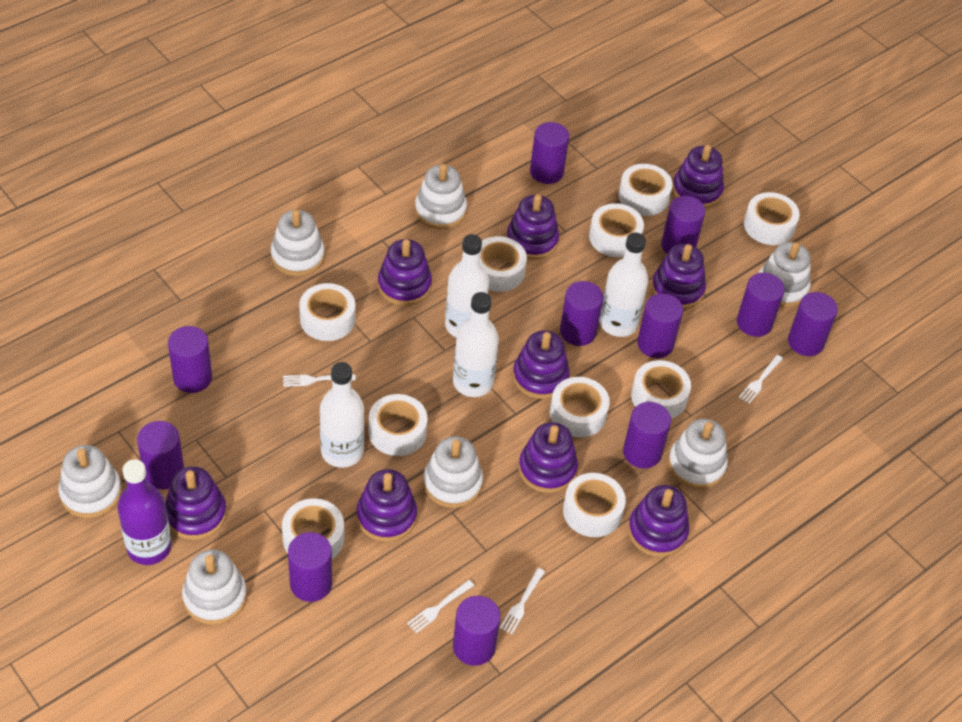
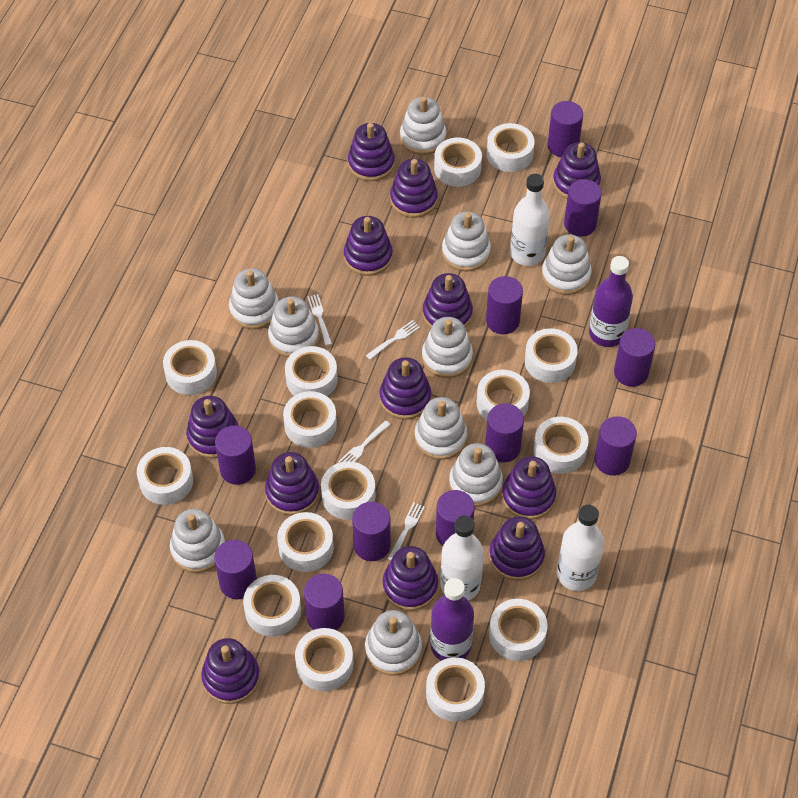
purple bottle: 1 -> 2
purple stacking toy: 9 -> 12
white bottle: 4 -> 3
white stacking toy: 7 -> 10
white tape: 10 -> 15

